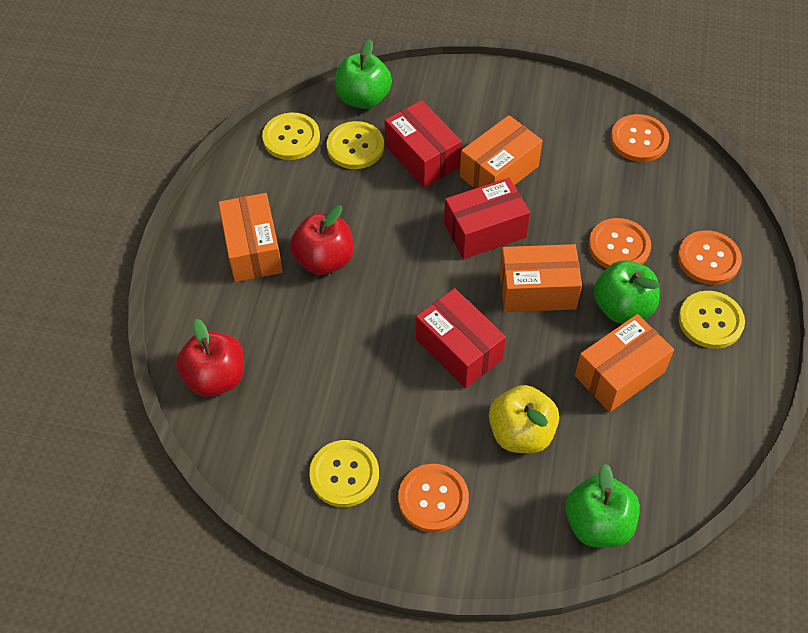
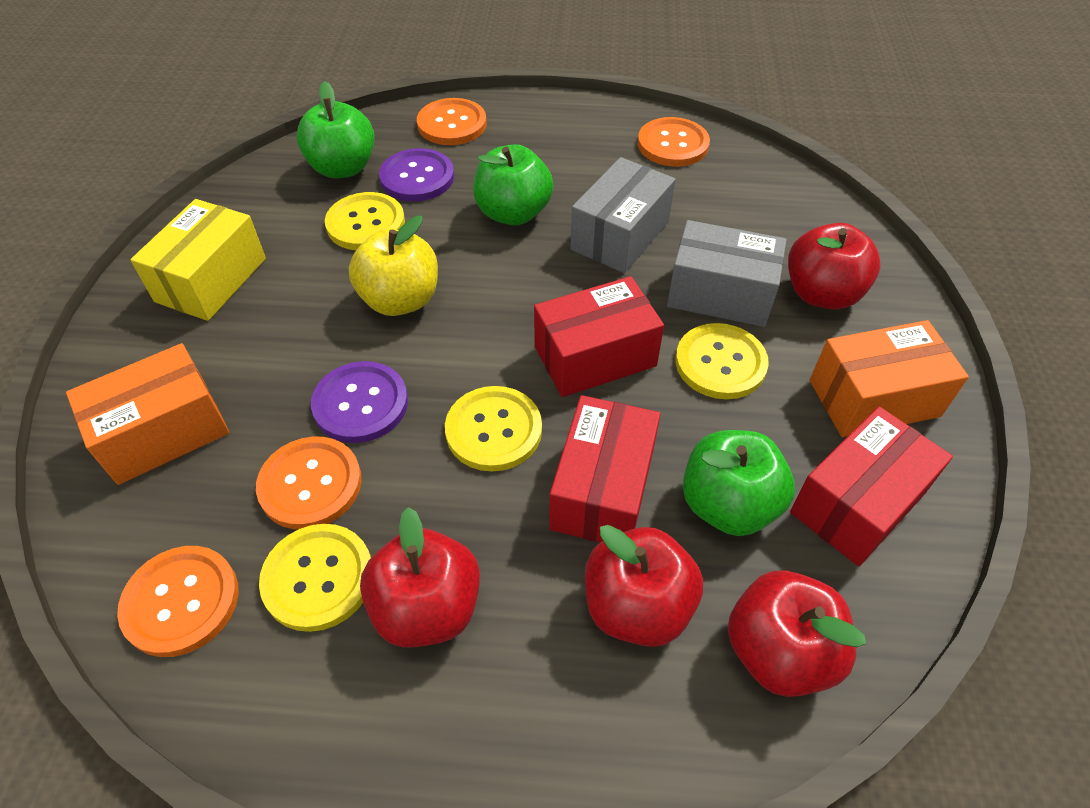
grey box: 0 -> 2
orange box: 4 -> 2
purple button: 0 -> 2
red apple: 2 -> 4
yellow box: 0 -> 1

